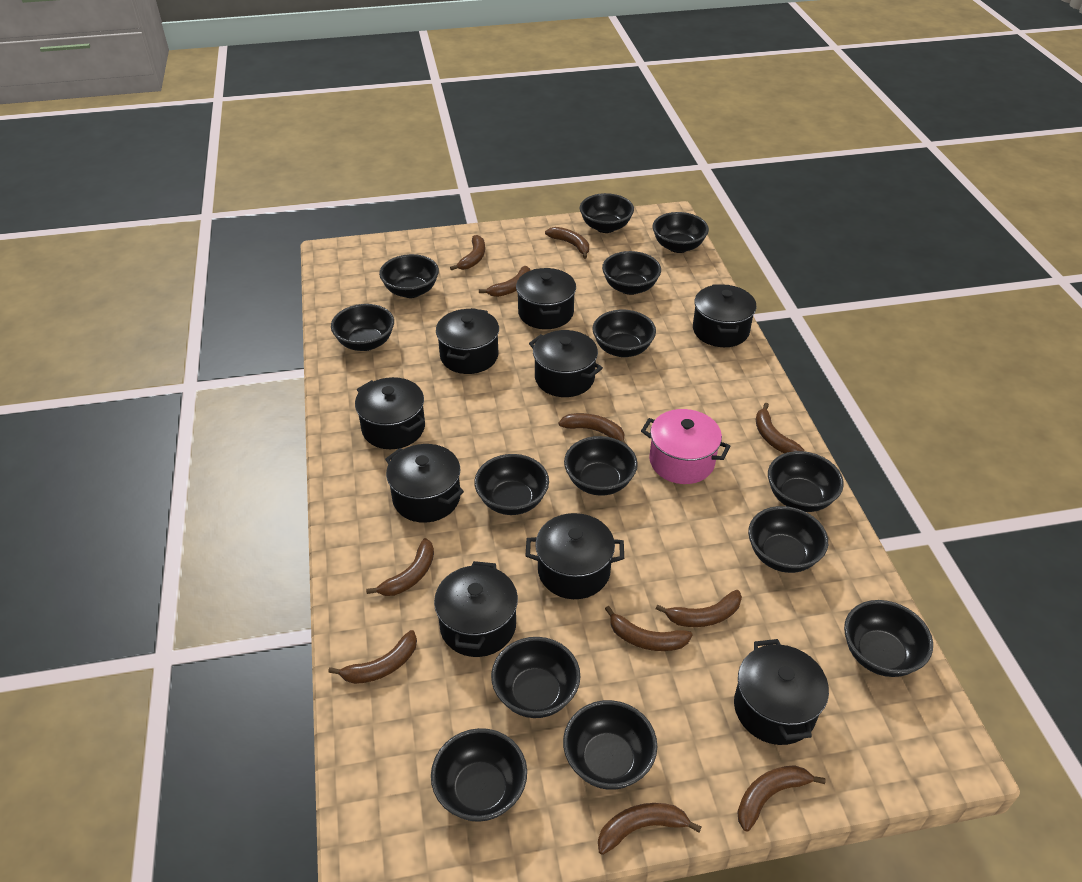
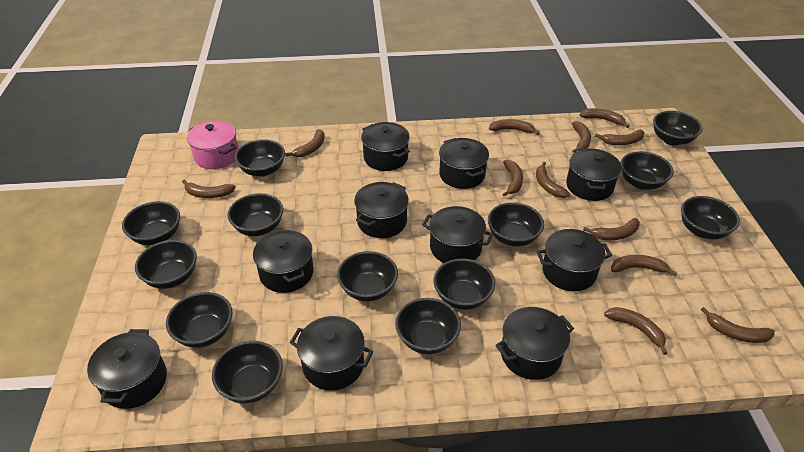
black bowl: 14 -> 13
black pot: 9 -> 10
brown banana: 11 -> 12

